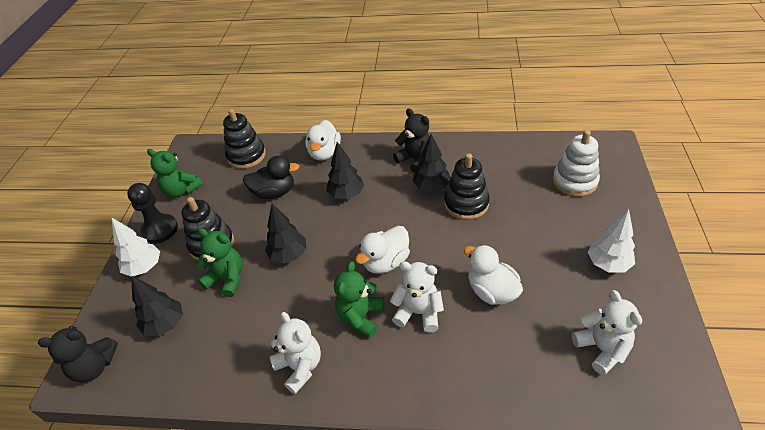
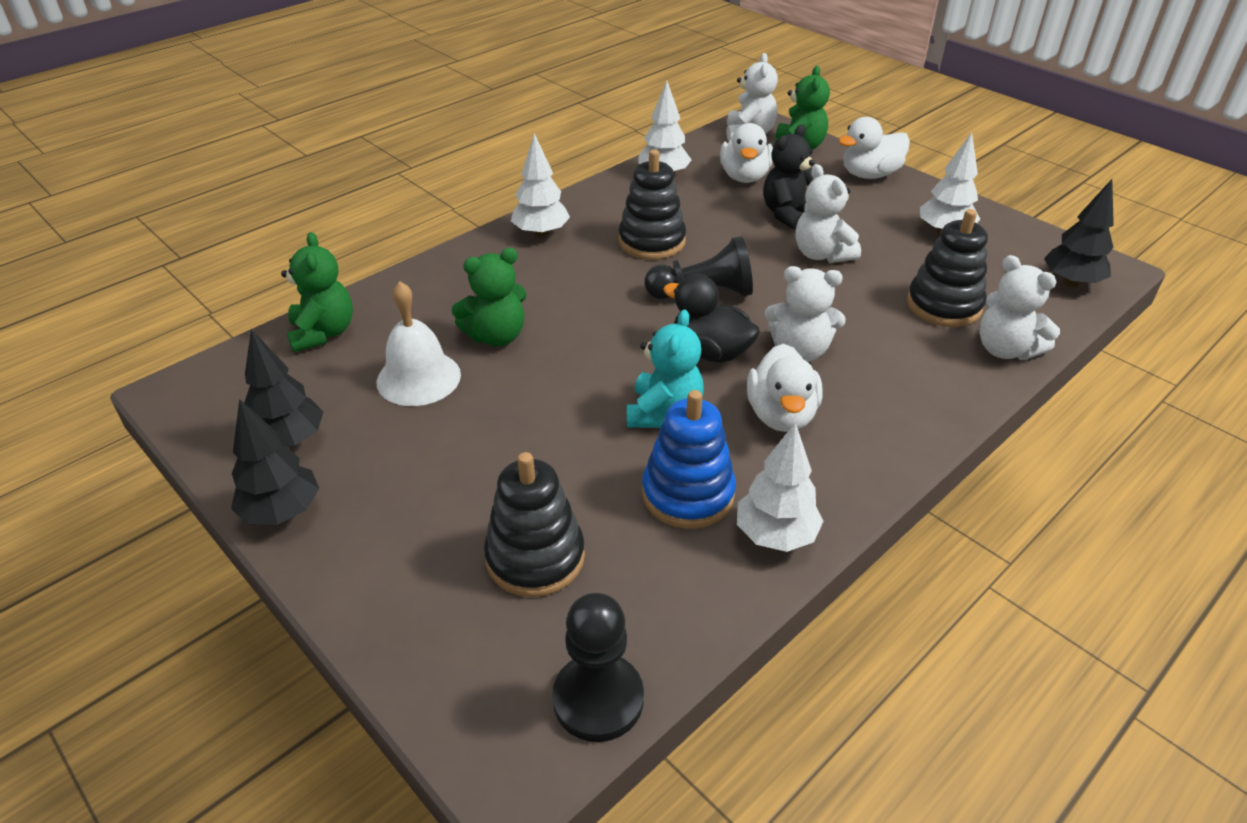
black pawn: 1 -> 2
black teddy bear: 2 -> 1
black tree: 4 -> 3
blue stacking toy: 0 -> 1
turquoise teddy bear: 0 -> 1
white bell: 0 -> 1
white stacking toy: 1 -> 0
white teddy bear: 3 -> 4
white tree: 2 -> 4

